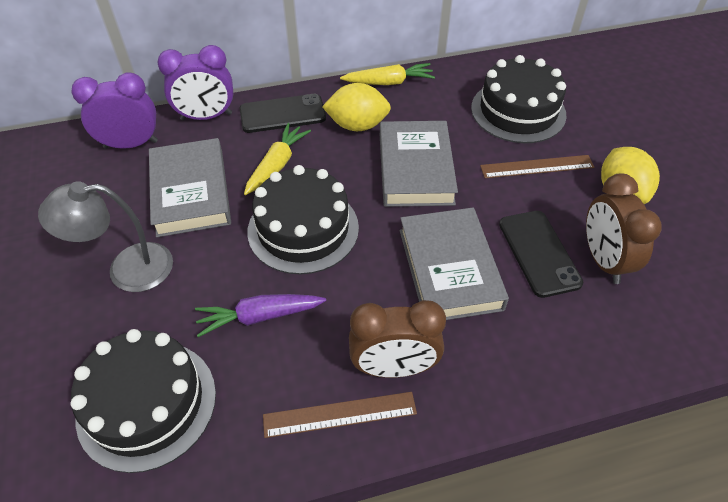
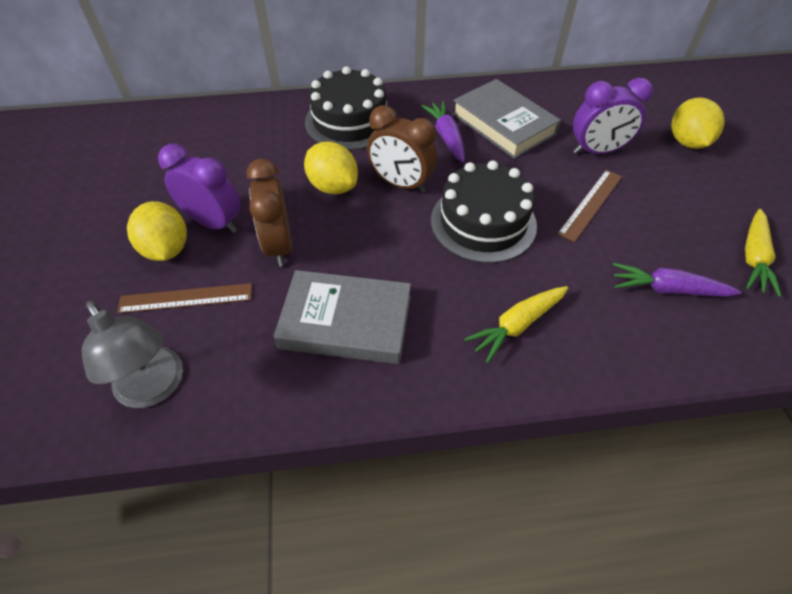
black cake: 3 -> 2
black phone: 2 -> 0
grey book: 3 -> 2
purple carrot: 1 -> 2
yellow lemon: 2 -> 3

